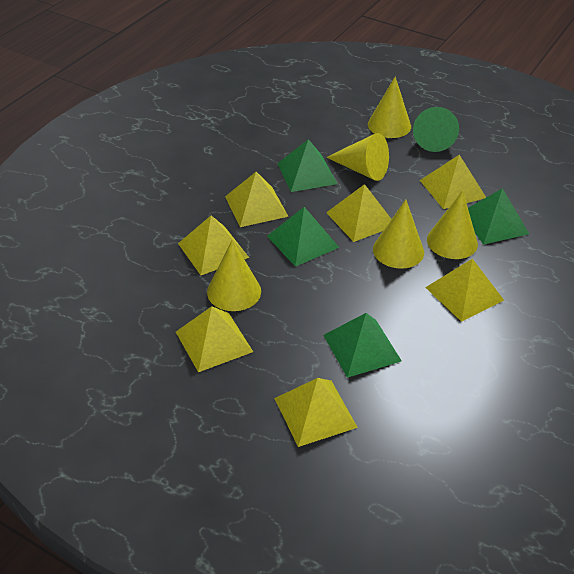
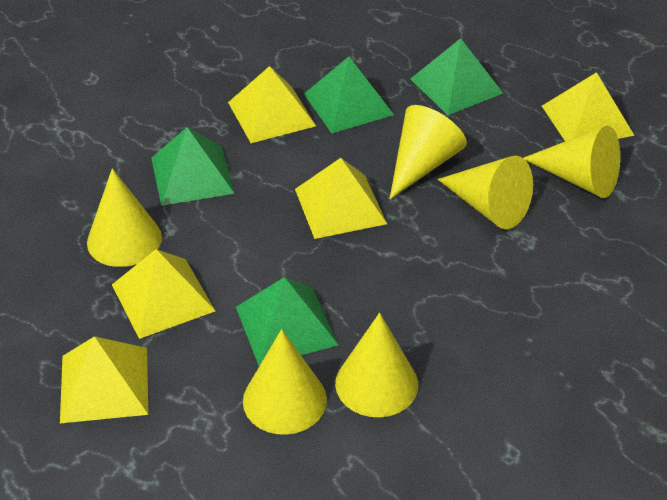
green cone: 1 -> 0
yellow cone: 5 -> 6
yellow pyramid: 7 -> 5

